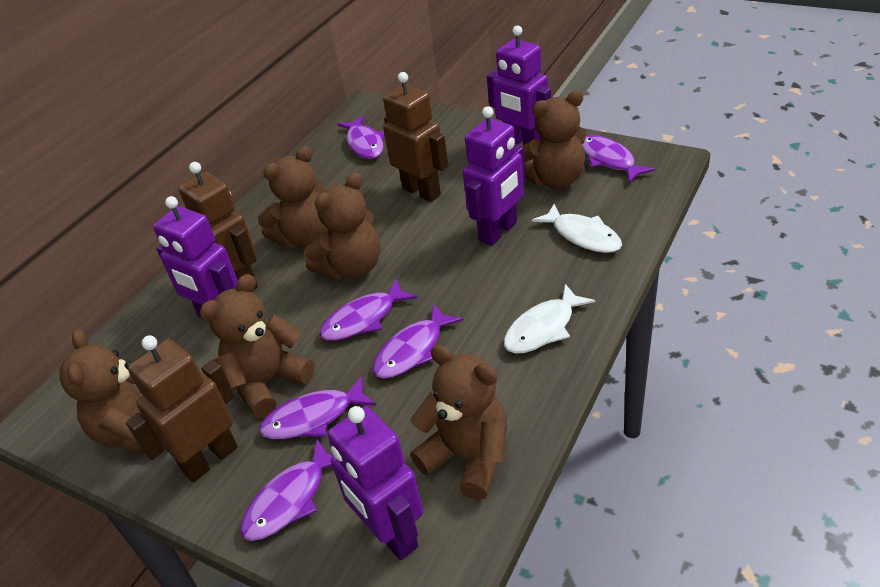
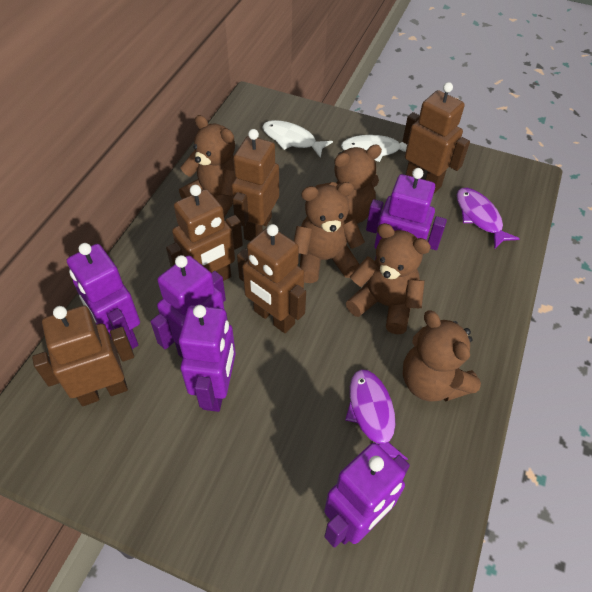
brown robot: 3 -> 5
brown teddy bear: 6 -> 5
purple fish: 6 -> 2
purple robot: 4 -> 5

